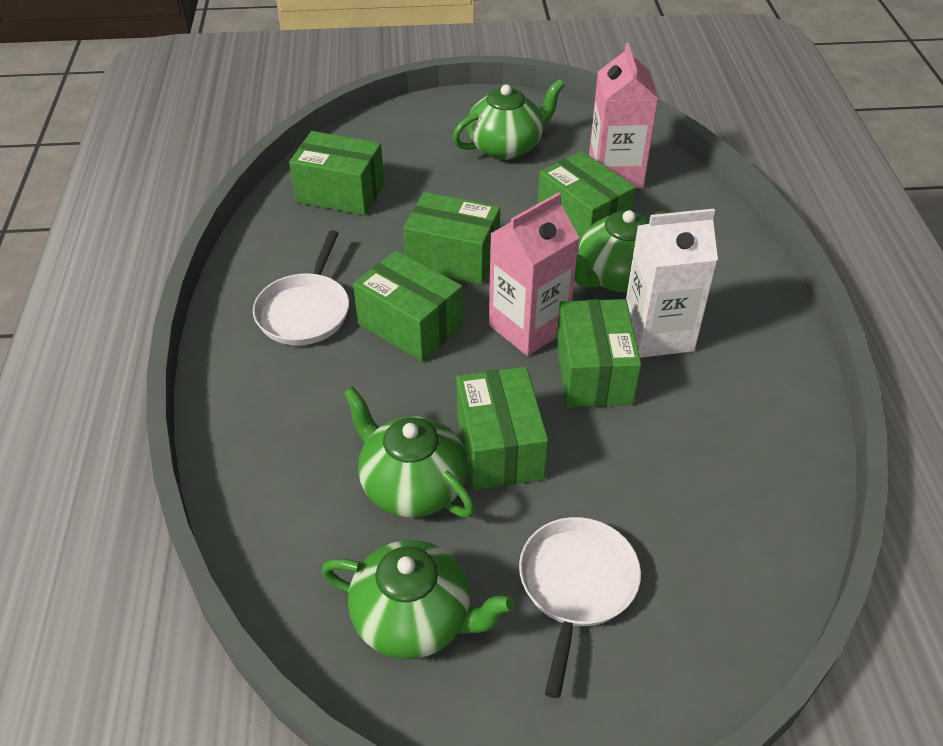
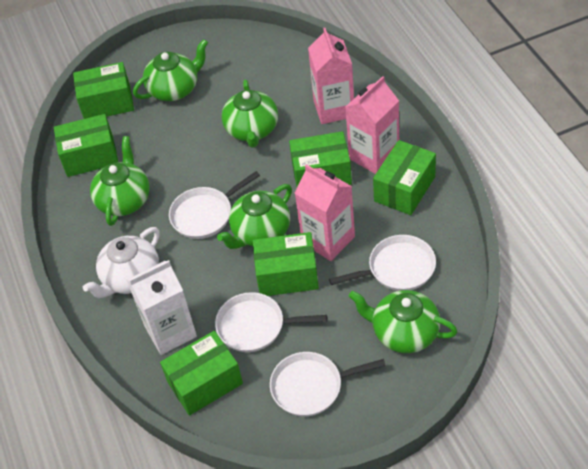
green teapot: 4 -> 5
pink carton: 2 -> 3
white pan: 2 -> 4
white teapot: 0 -> 1

